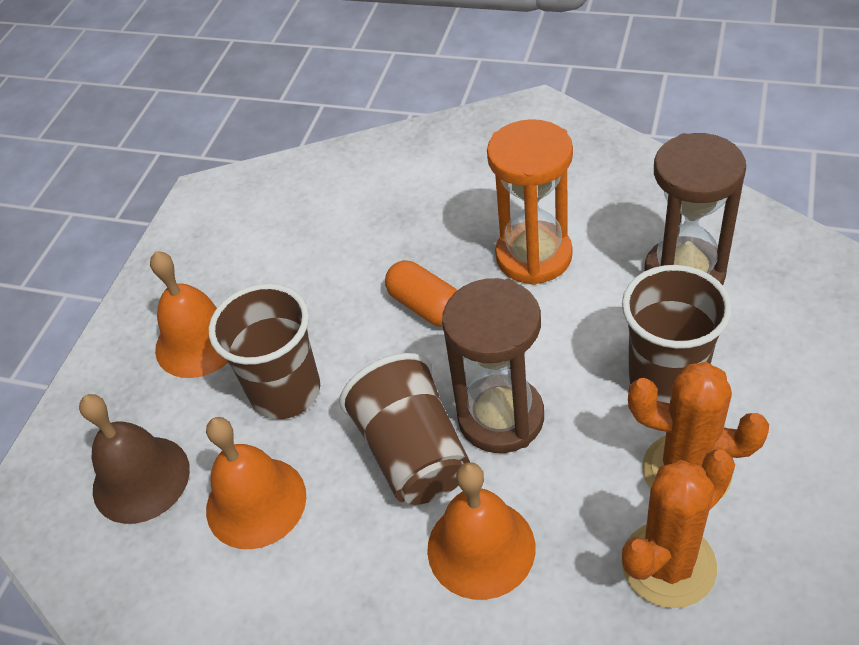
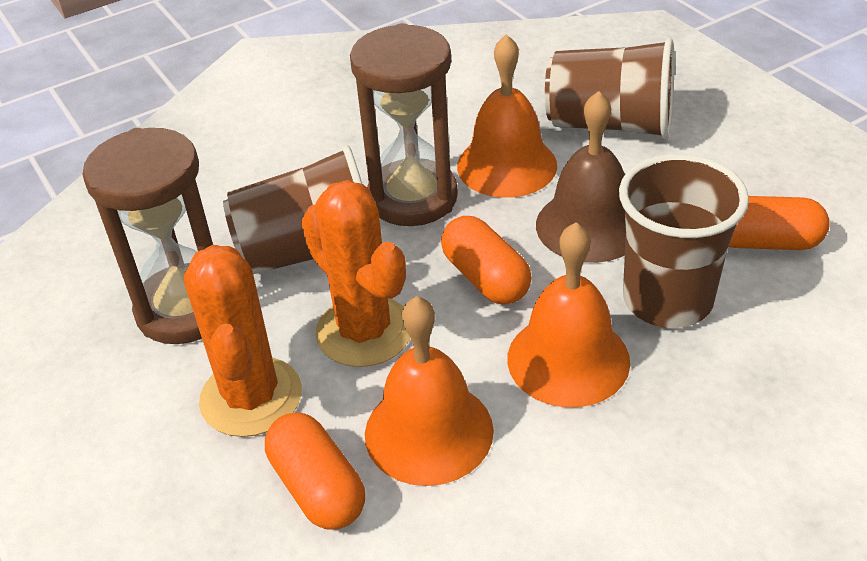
orange capsule: 1 -> 3
orange hourglass: 1 -> 0

